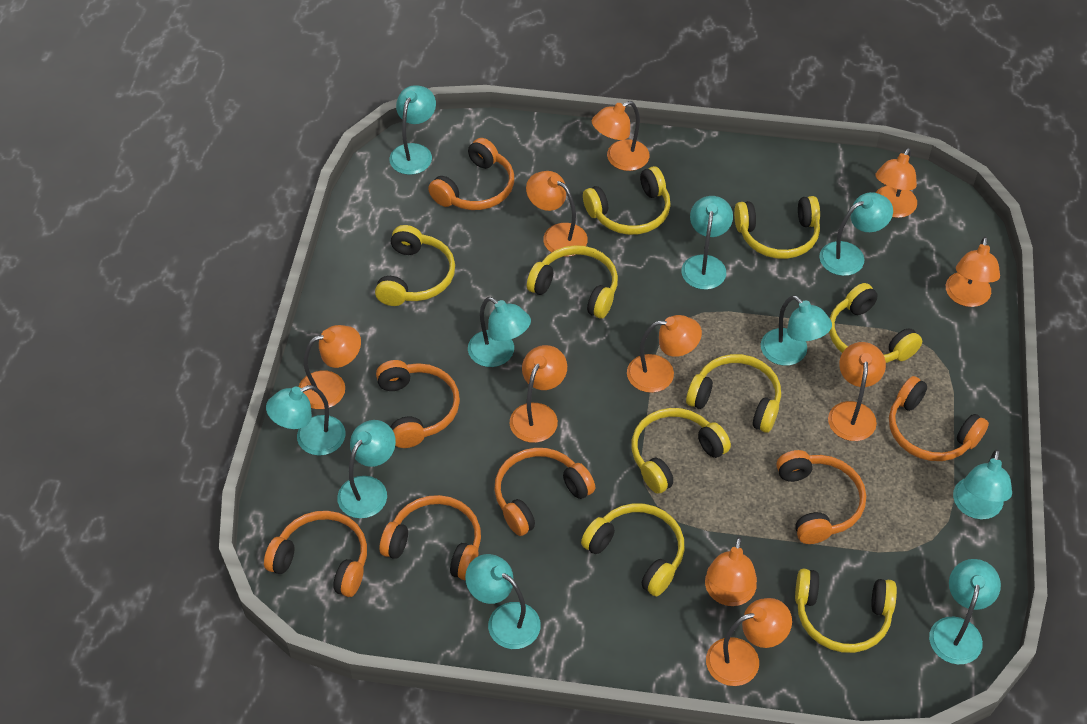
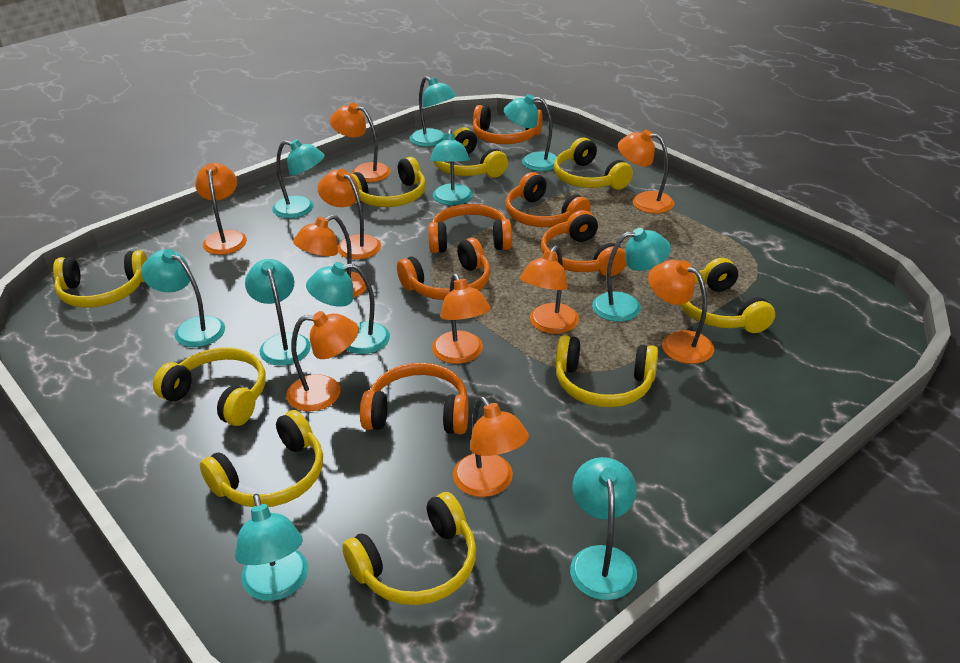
orange headphones: 7 -> 6

